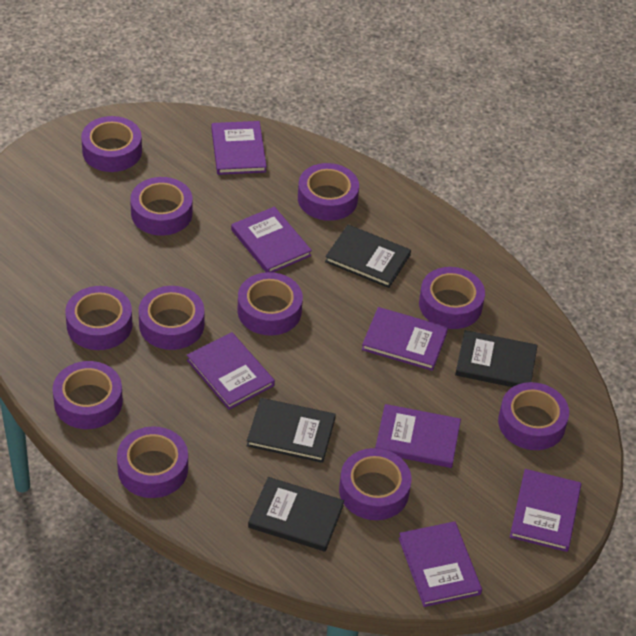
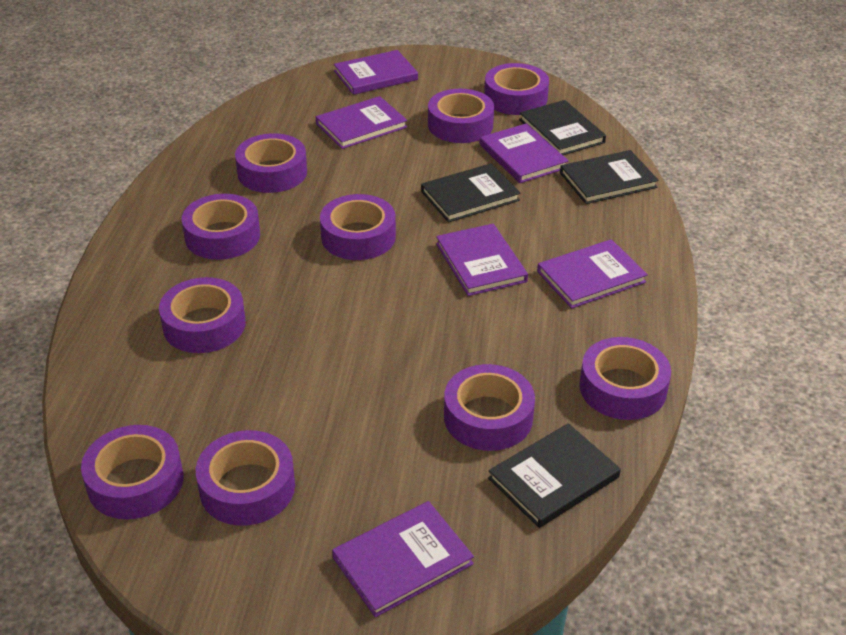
purple book: 7 -> 6
purple tape: 11 -> 10

